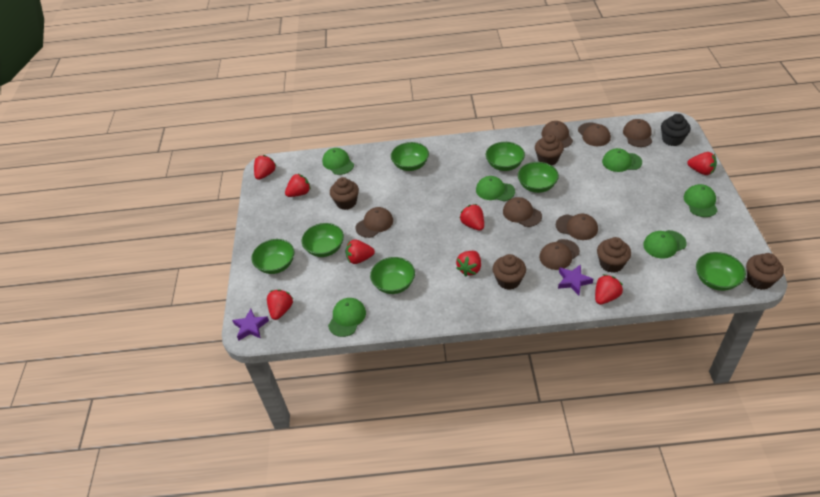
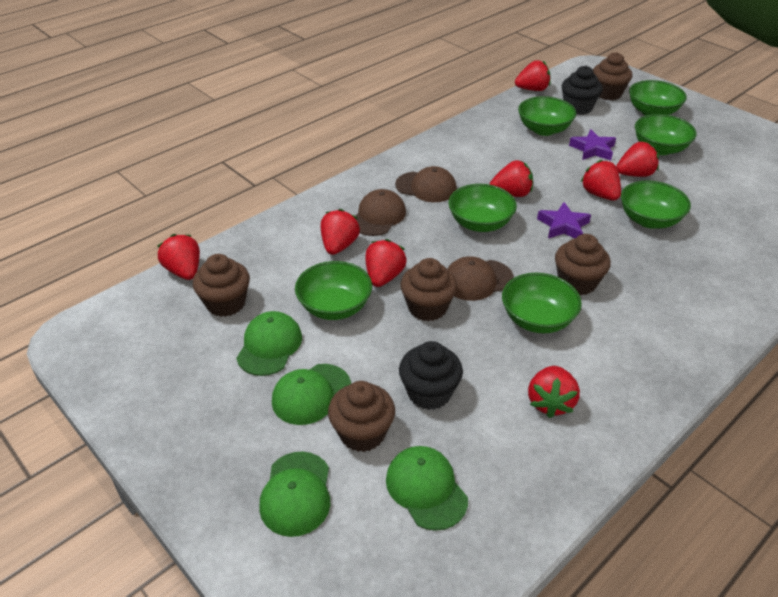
black cupcake: 1 -> 2
brown cap: 7 -> 3
green cap: 6 -> 4

